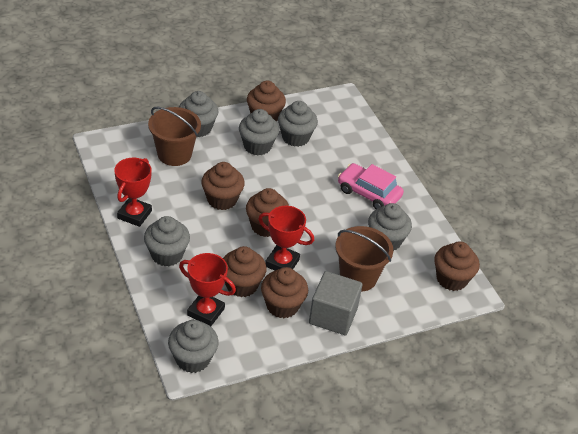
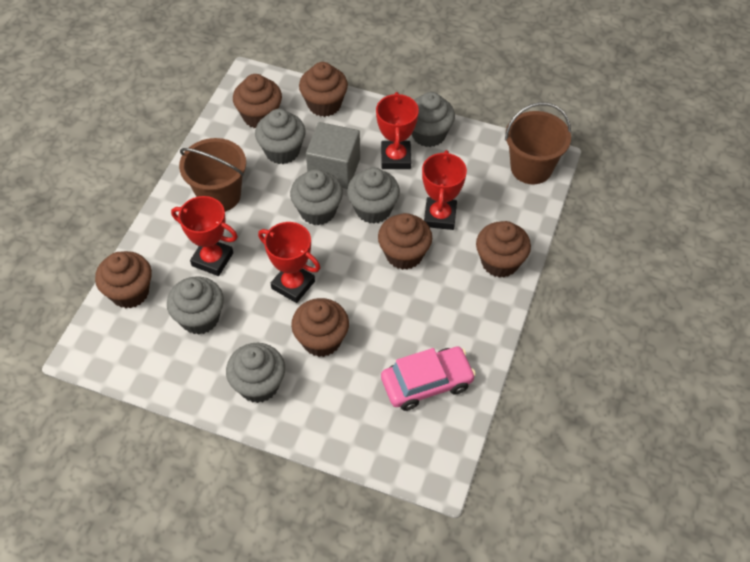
red trophy: 3 -> 4

